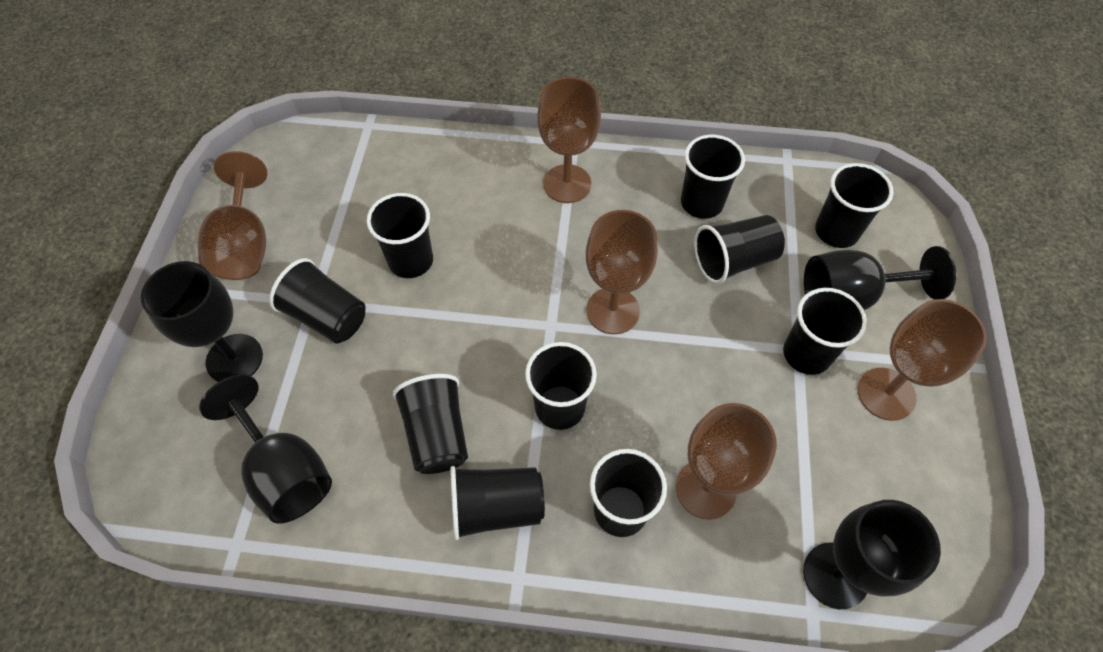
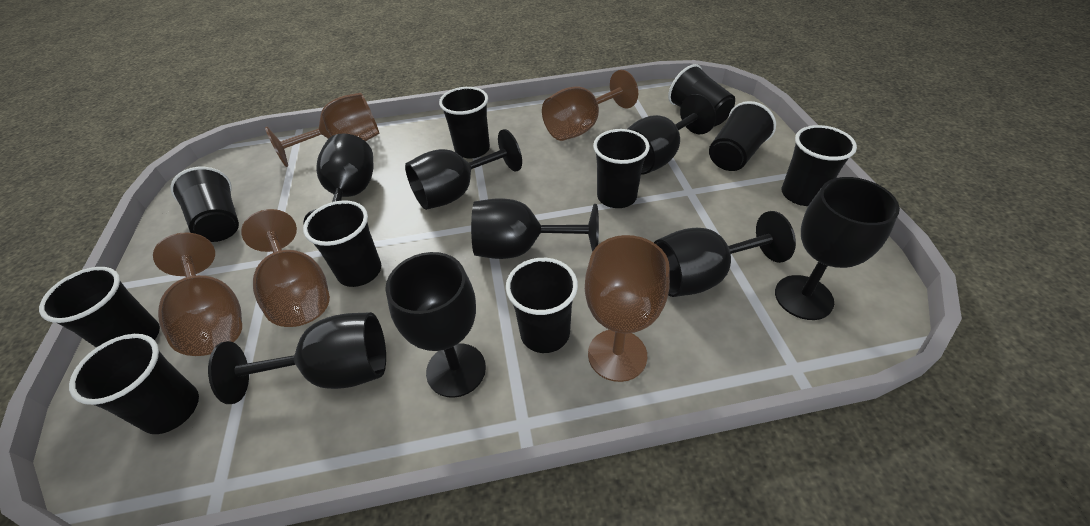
black goblet: 4 -> 8

